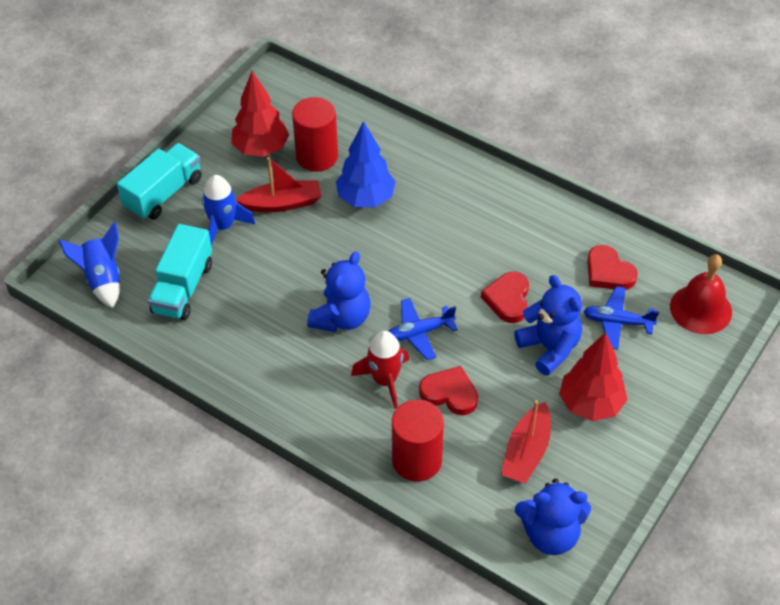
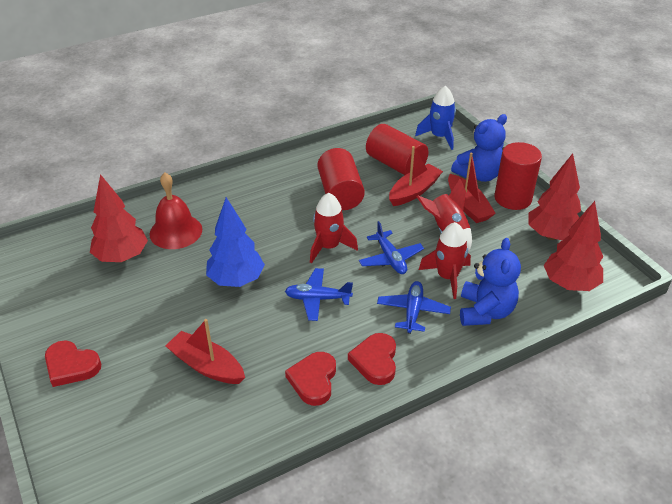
blue plane: 2 -> 3
blue rocket: 2 -> 1
blue teddy bear: 3 -> 2
red boat: 2 -> 3
red cylinder: 2 -> 3
red rocket: 1 -> 3
red tree: 2 -> 3
turquoise truck: 2 -> 0

